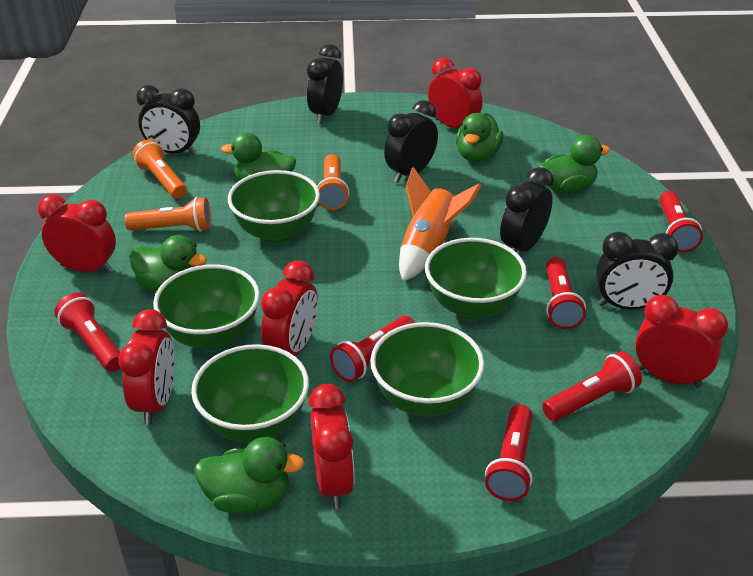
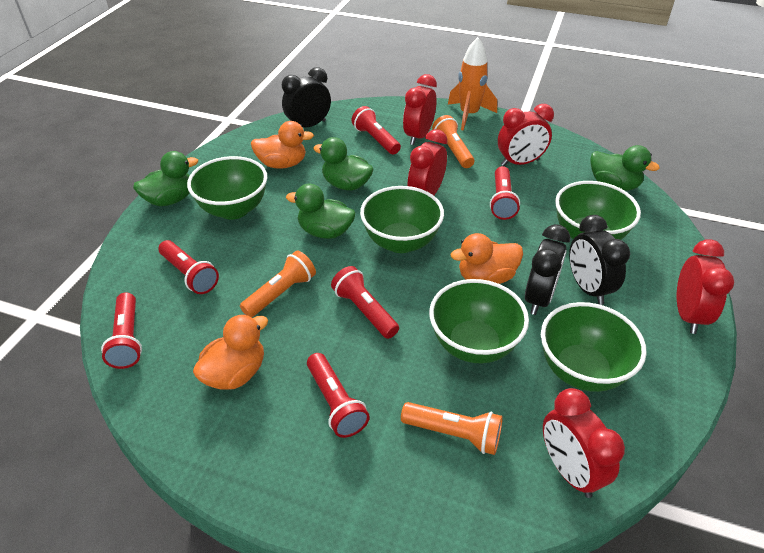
black clock: 5 -> 3
green duck: 5 -> 4
orange duck: 0 -> 3
red clock: 6 -> 5

